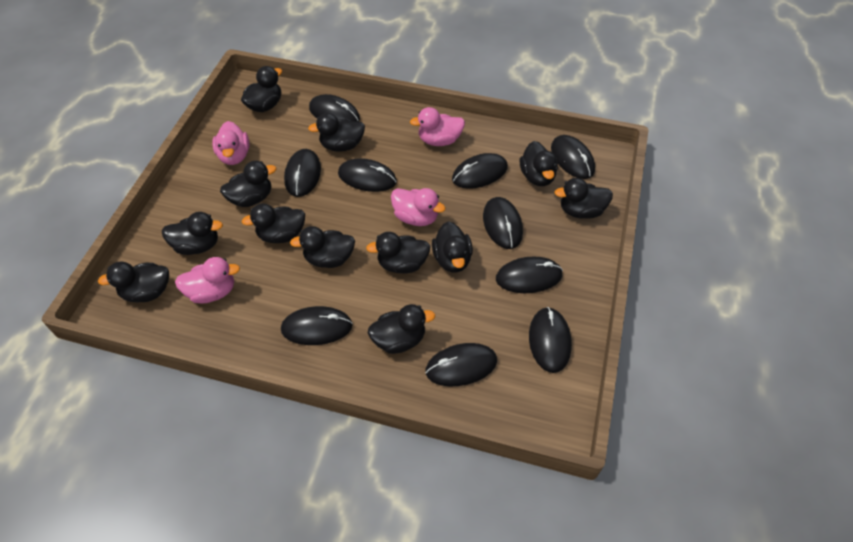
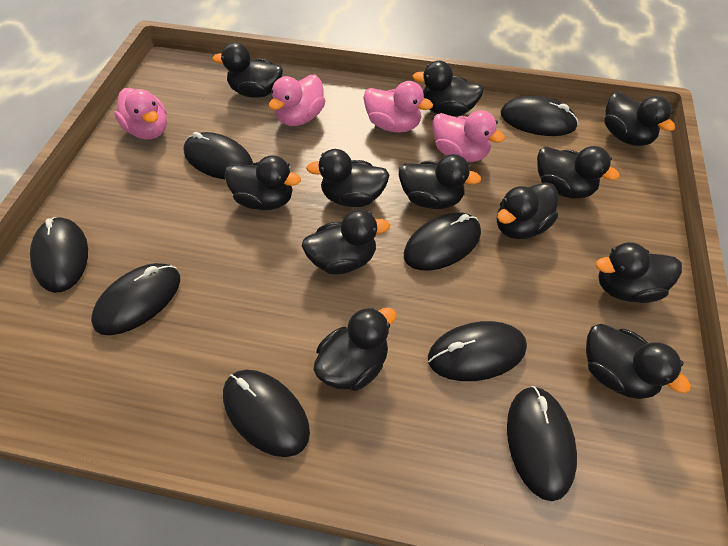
black mouse: 10 -> 8

